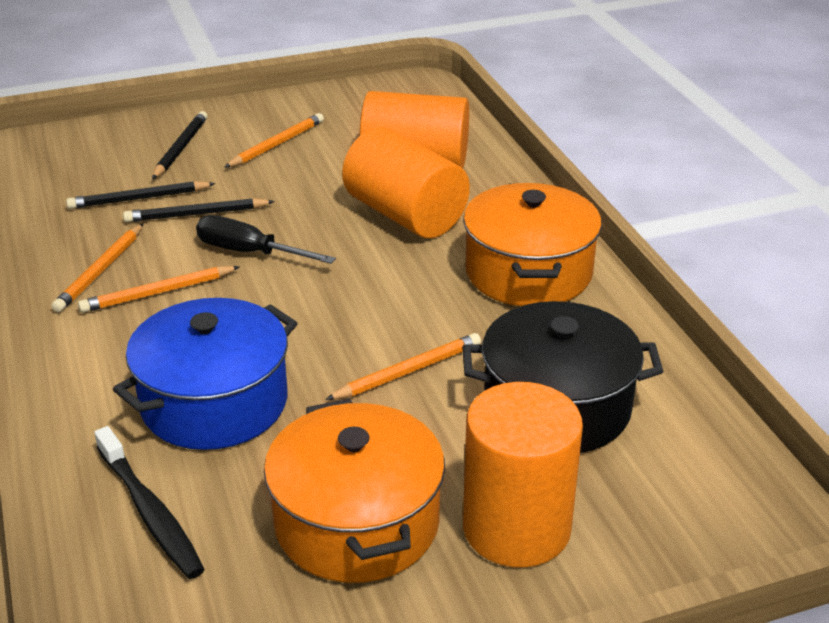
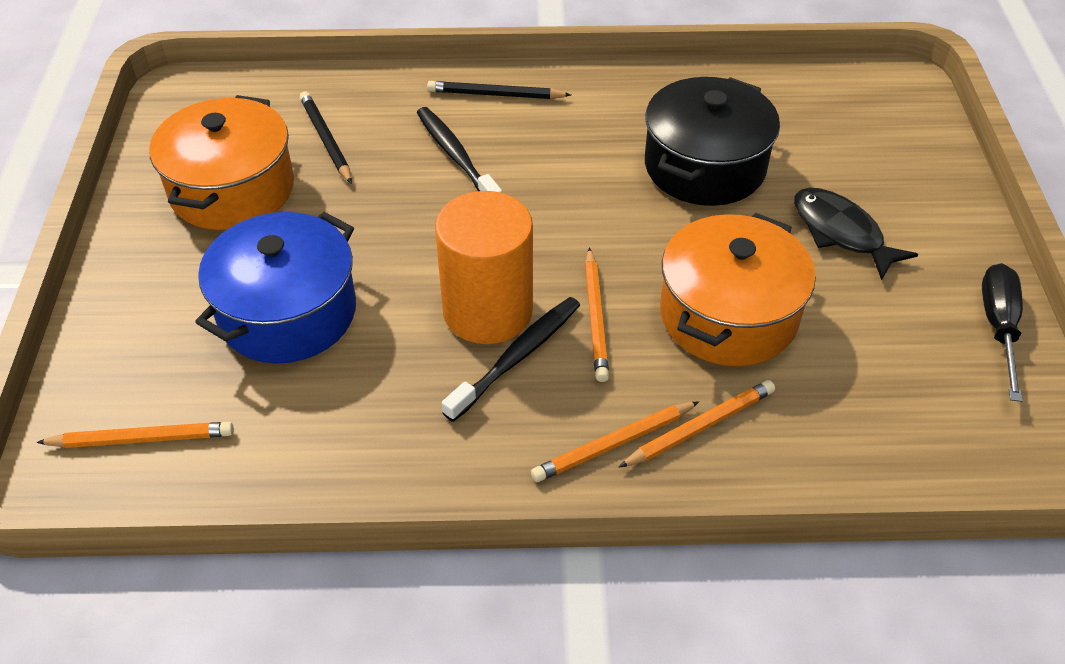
black fish: 0 -> 1
black pencil: 3 -> 2
black toothbrush: 1 -> 2
orange cylinder: 3 -> 1

